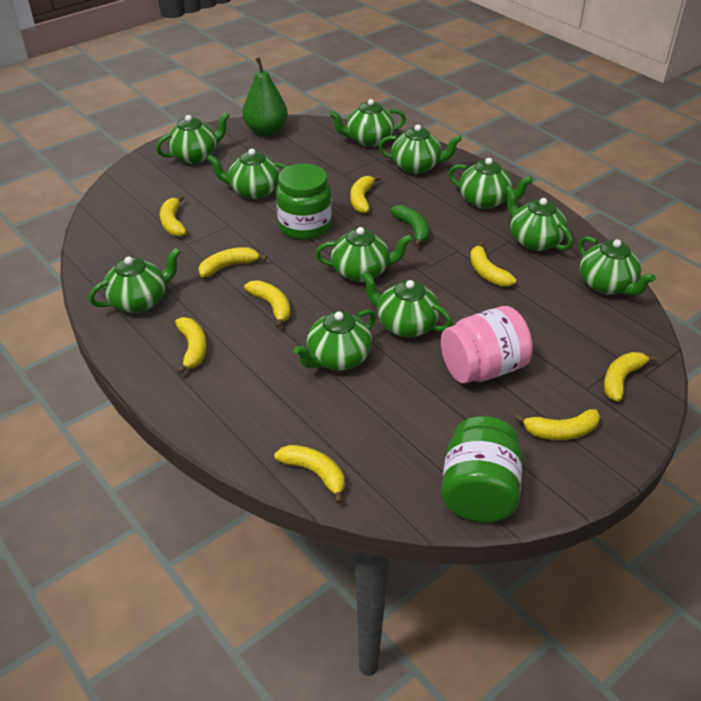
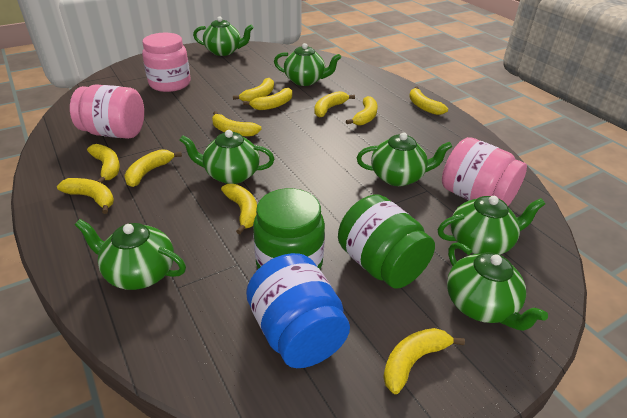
blue jar: 0 -> 1
green banana: 1 -> 0
green pear: 1 -> 0
green teapot: 11 -> 7
pink jar: 1 -> 3
yellow banana: 9 -> 11

